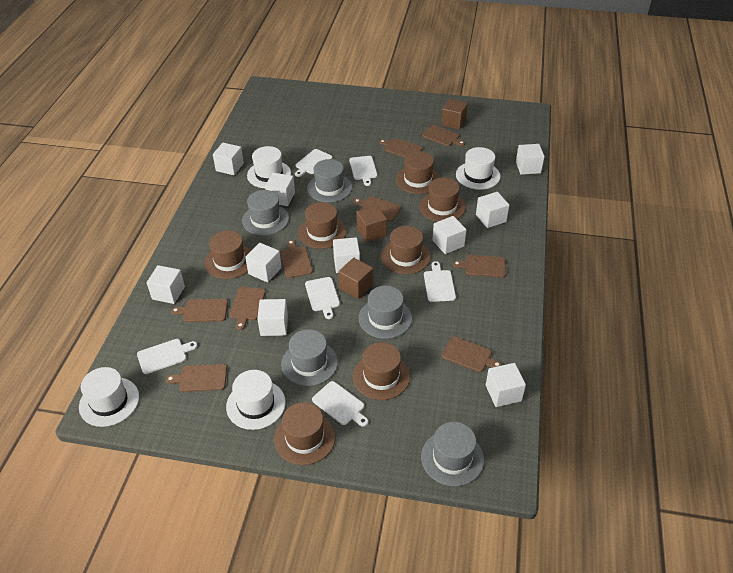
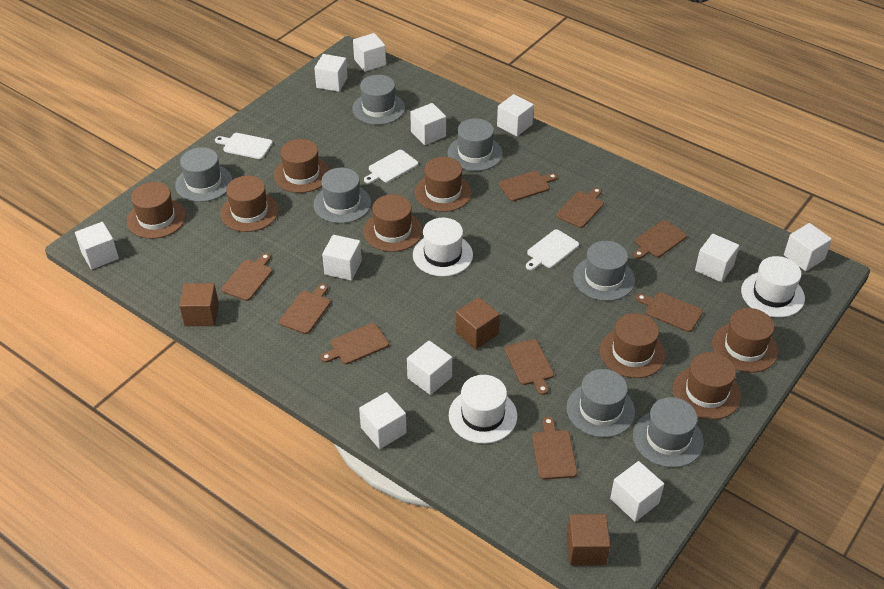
brown hat: 7 -> 8
grey hat: 5 -> 7
white cube: 10 -> 11
white cutting board: 6 -> 3
white hat: 4 -> 3

